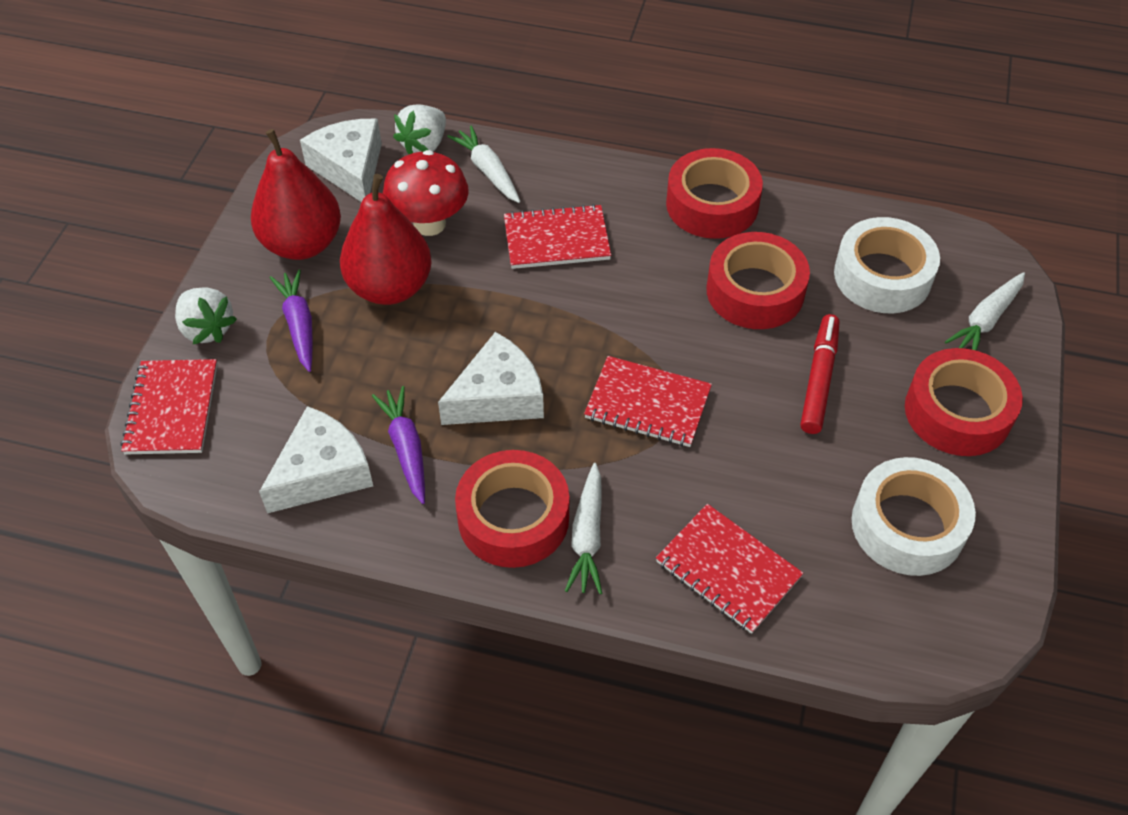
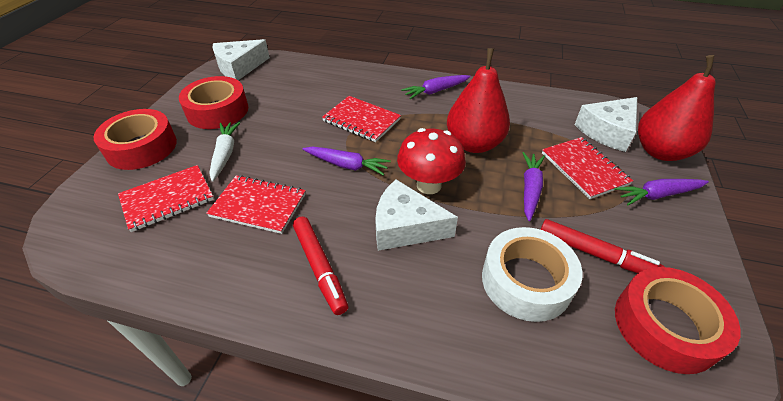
purple carrot: 2 -> 4
red marker: 1 -> 2
red tape: 4 -> 3
white carrot: 3 -> 1
white strawberry: 2 -> 0
white tape: 2 -> 1

